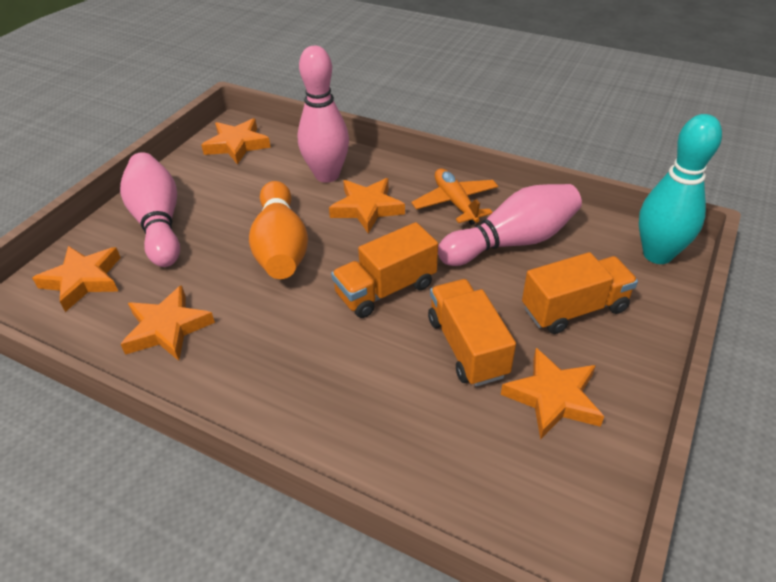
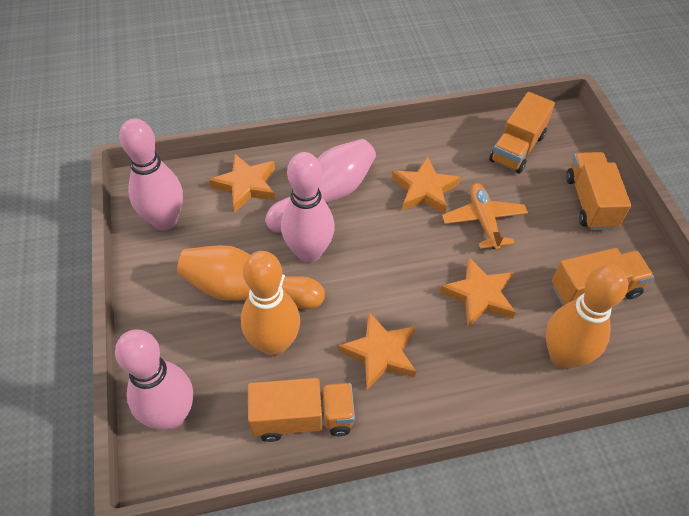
orange bowling pin: 1 -> 3
orange star: 5 -> 4
orange truck: 3 -> 4
pink bowling pin: 3 -> 4
turquoise bowling pin: 1 -> 0

